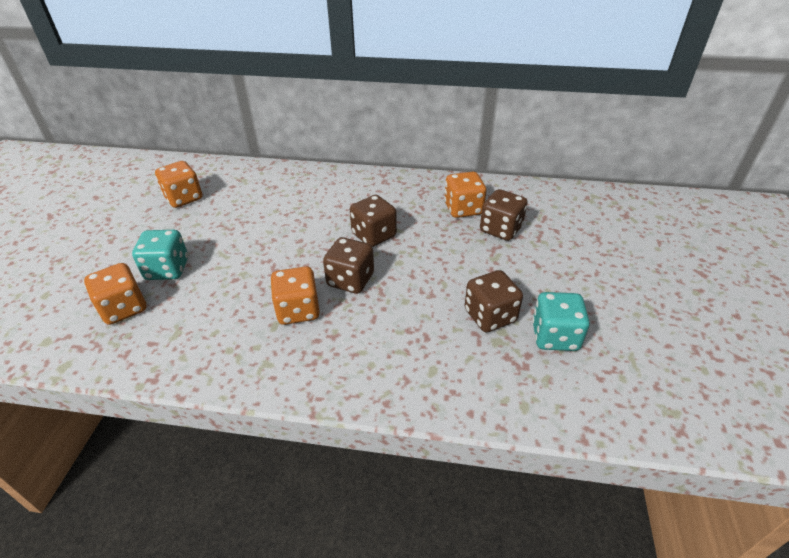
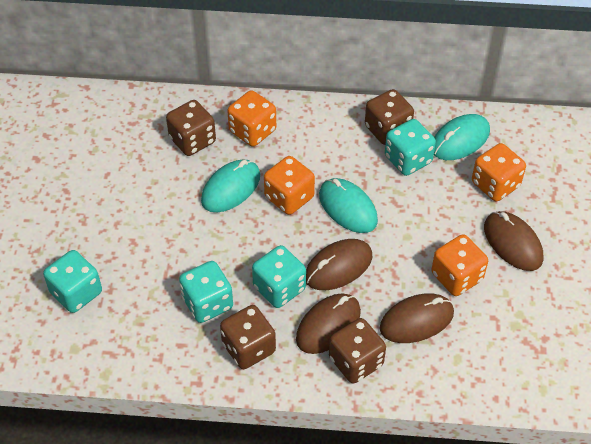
brown mouse: 0 -> 4
turquoise dice: 2 -> 4
turquoise mouse: 0 -> 3

